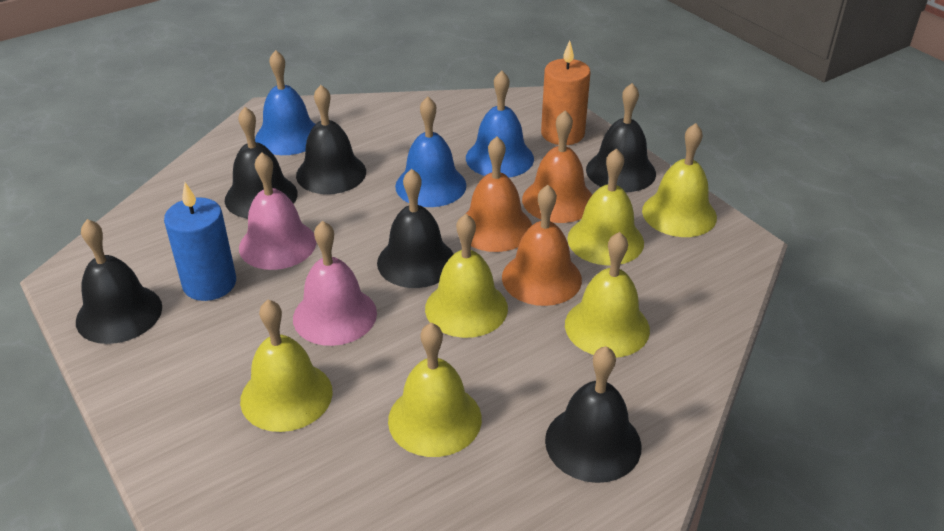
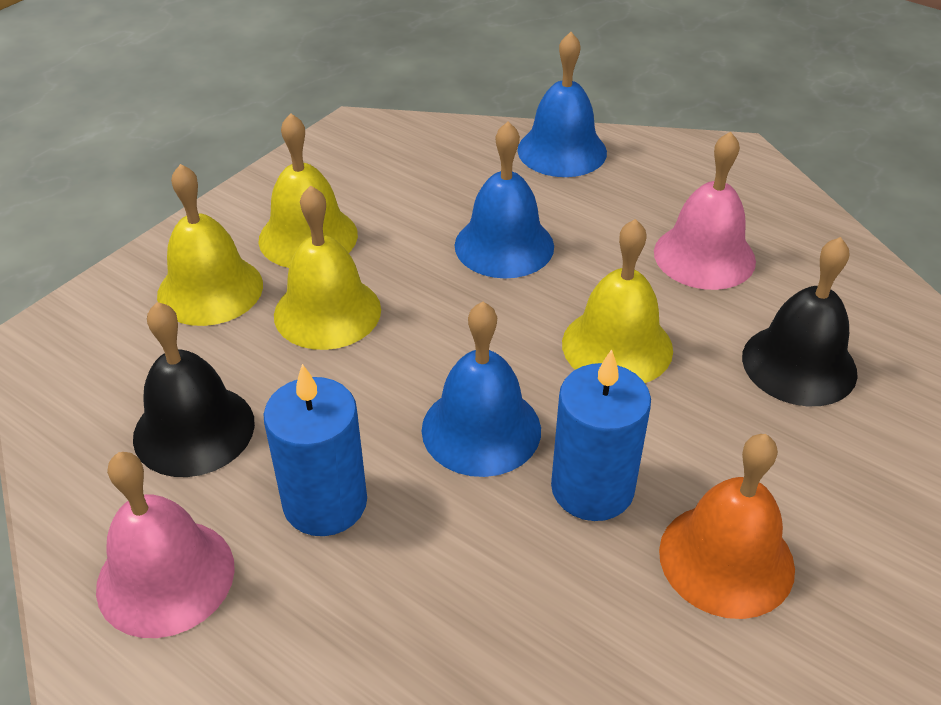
black bell: 6 -> 2
blue candle: 1 -> 2
orange bell: 3 -> 1
orange candle: 1 -> 0
yellow bell: 6 -> 4

